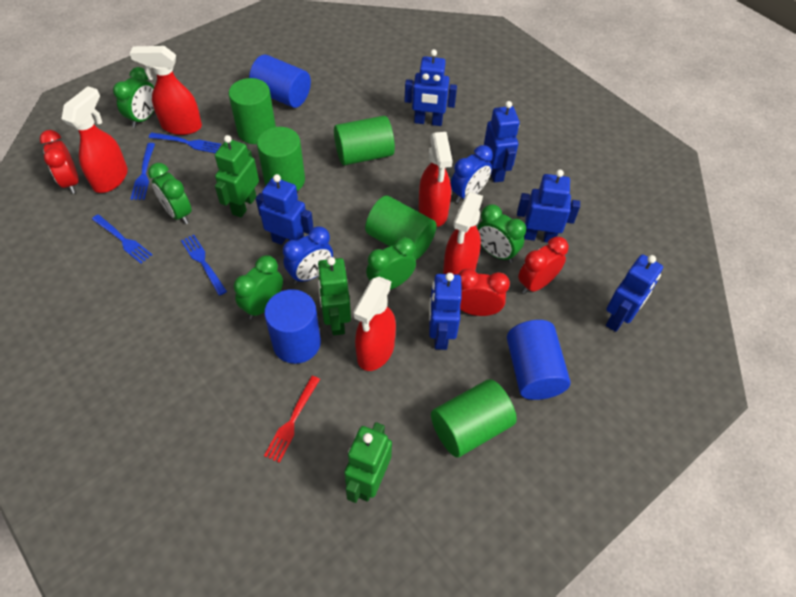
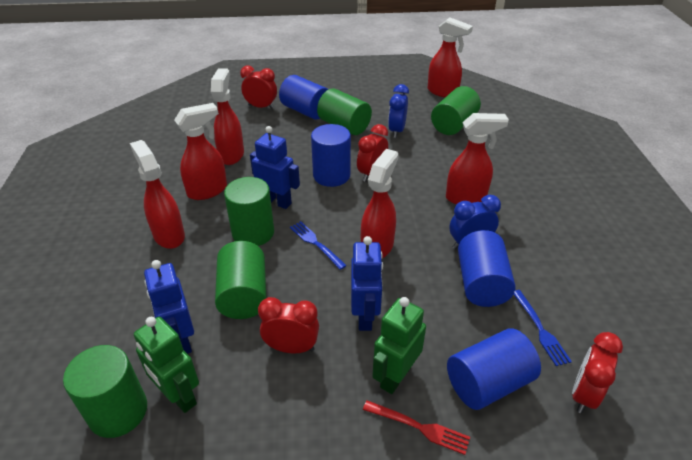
blue cylinder: 3 -> 4
blue fork: 4 -> 2
blue robot: 6 -> 3
green clock: 5 -> 0
green robot: 3 -> 2
red clock: 3 -> 4
red spray bottle: 5 -> 6

